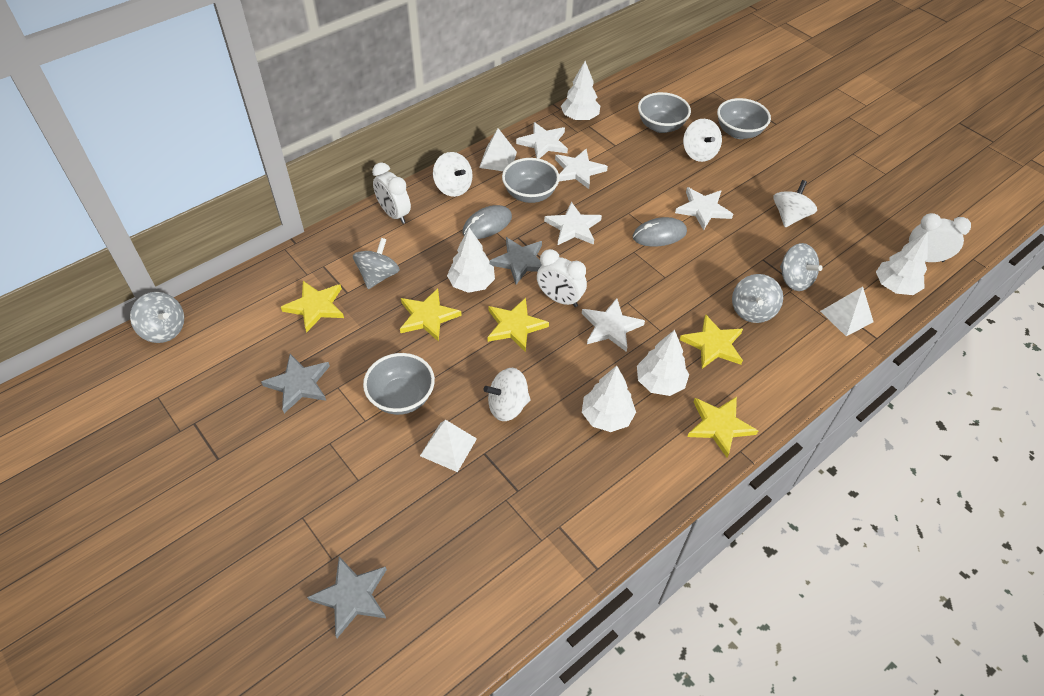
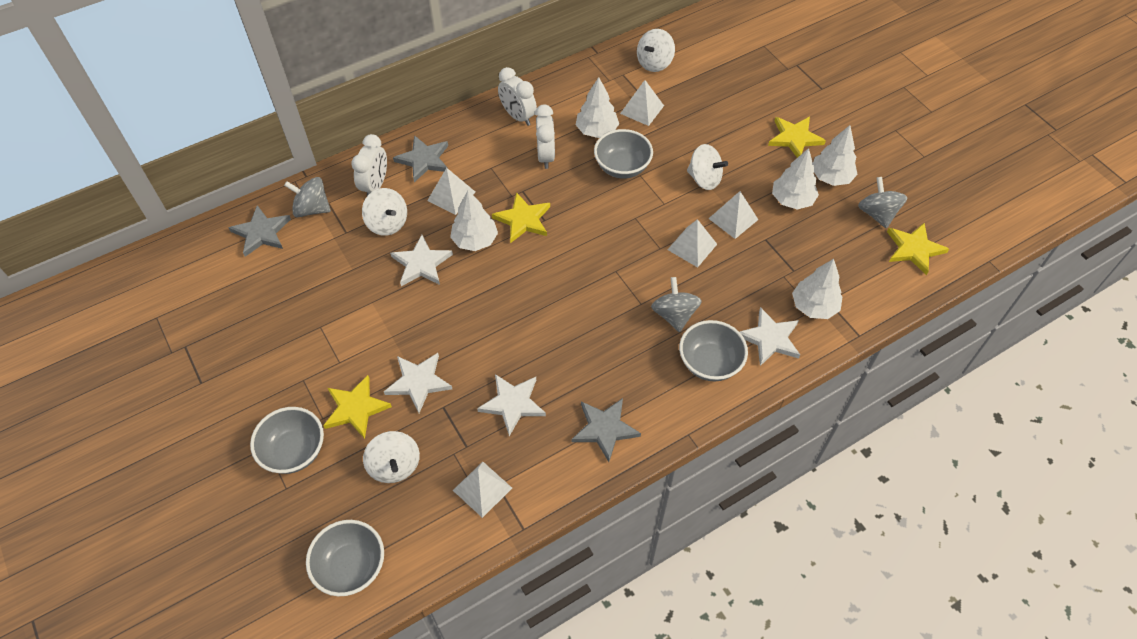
grey mouse: 2 -> 0
grey spinning top: 4 -> 3
white pyramid: 3 -> 5
white star: 5 -> 4
yellow star: 5 -> 4

